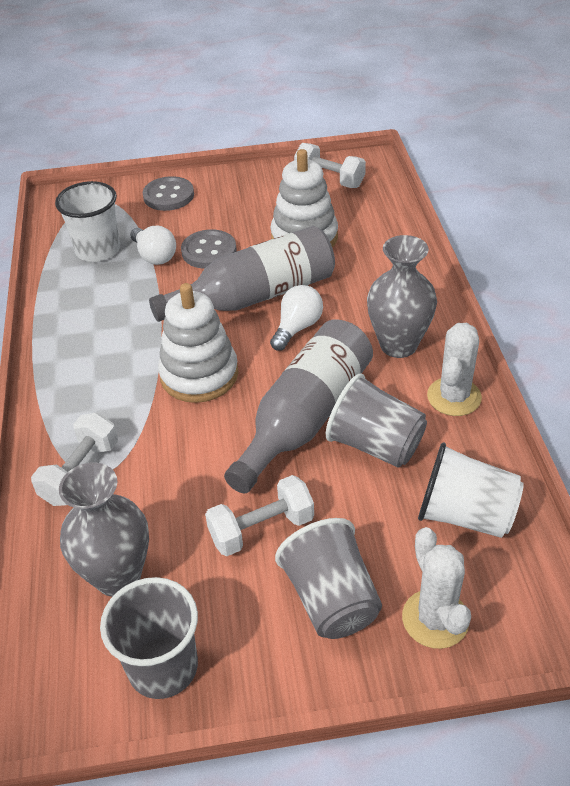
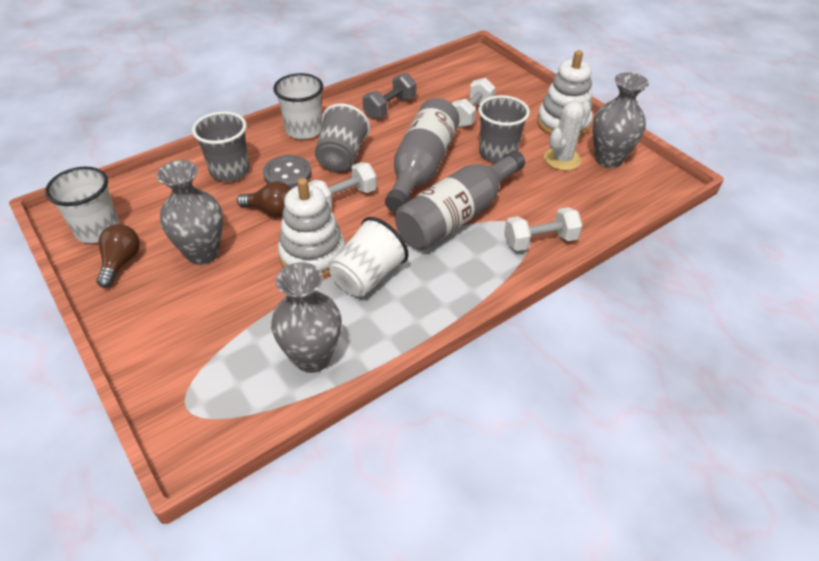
brown light bulb: 0 -> 2
grey button: 2 -> 1
grey dumbbell: 0 -> 1
grey vase: 2 -> 3
white cactus: 2 -> 1
white cup: 2 -> 3
white light bulb: 2 -> 0

